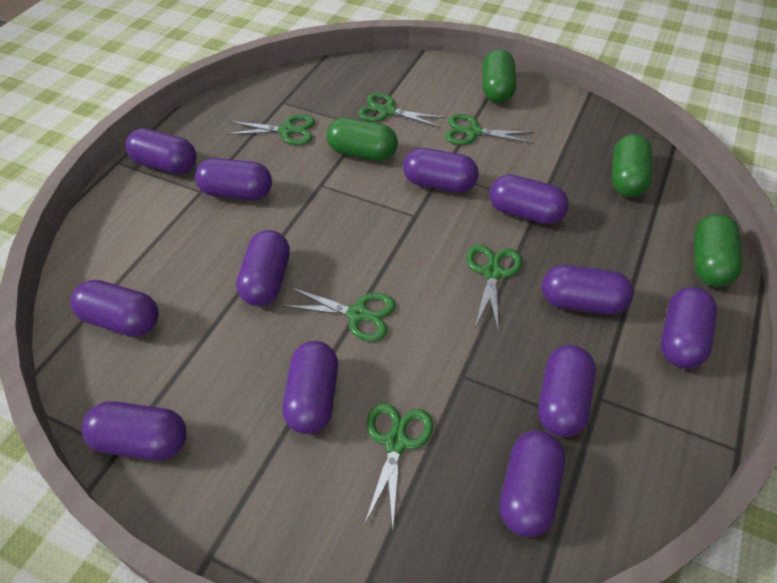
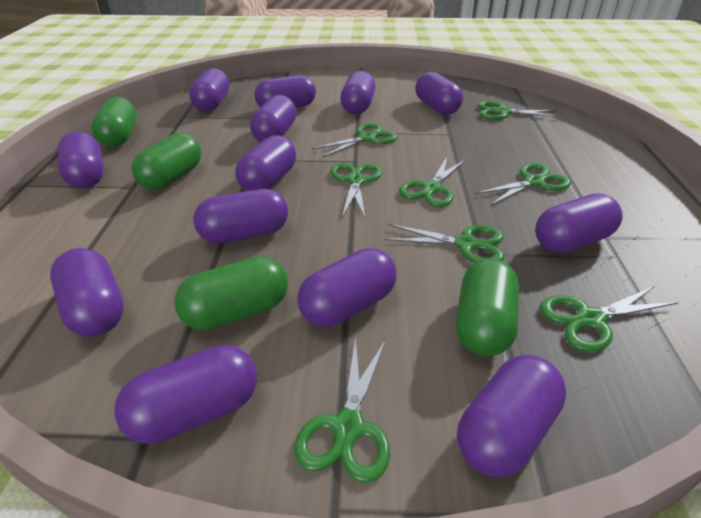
green scissors: 6 -> 8
purple capsule: 12 -> 13

